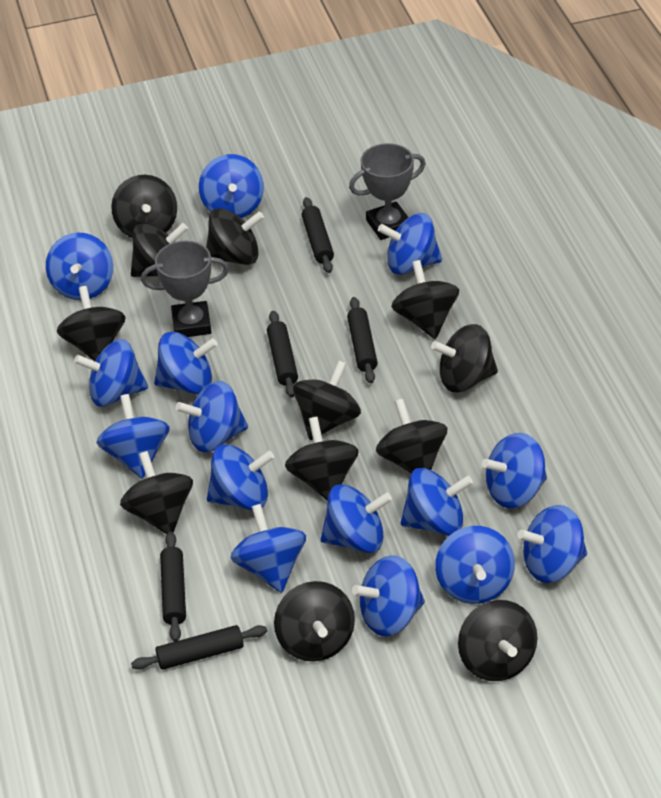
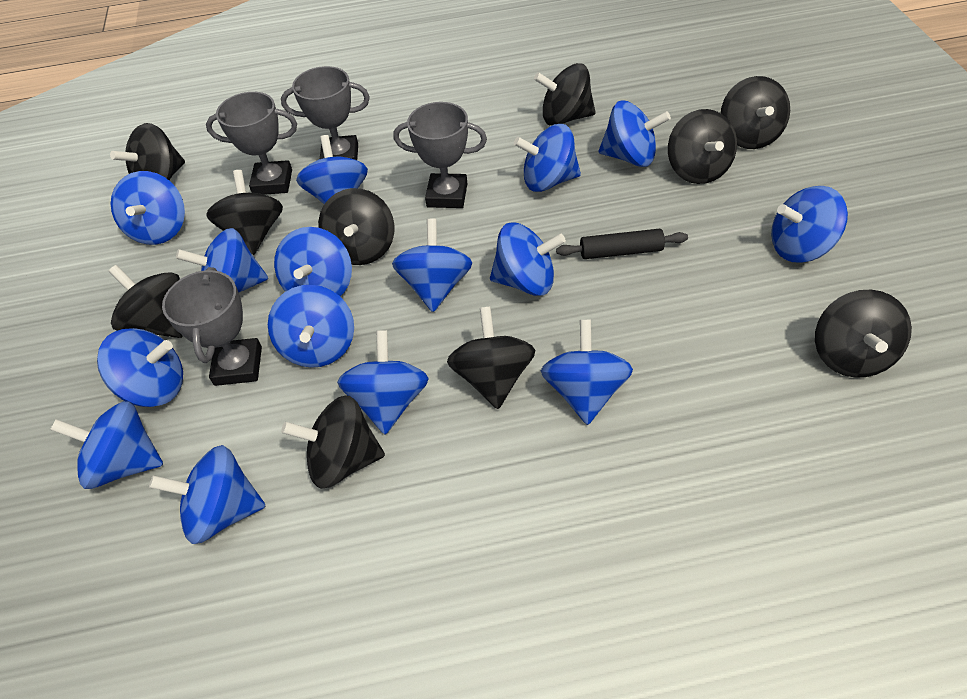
black rolling pin: 5 -> 1
black spinning top: 12 -> 10
grey trophy: 2 -> 4

